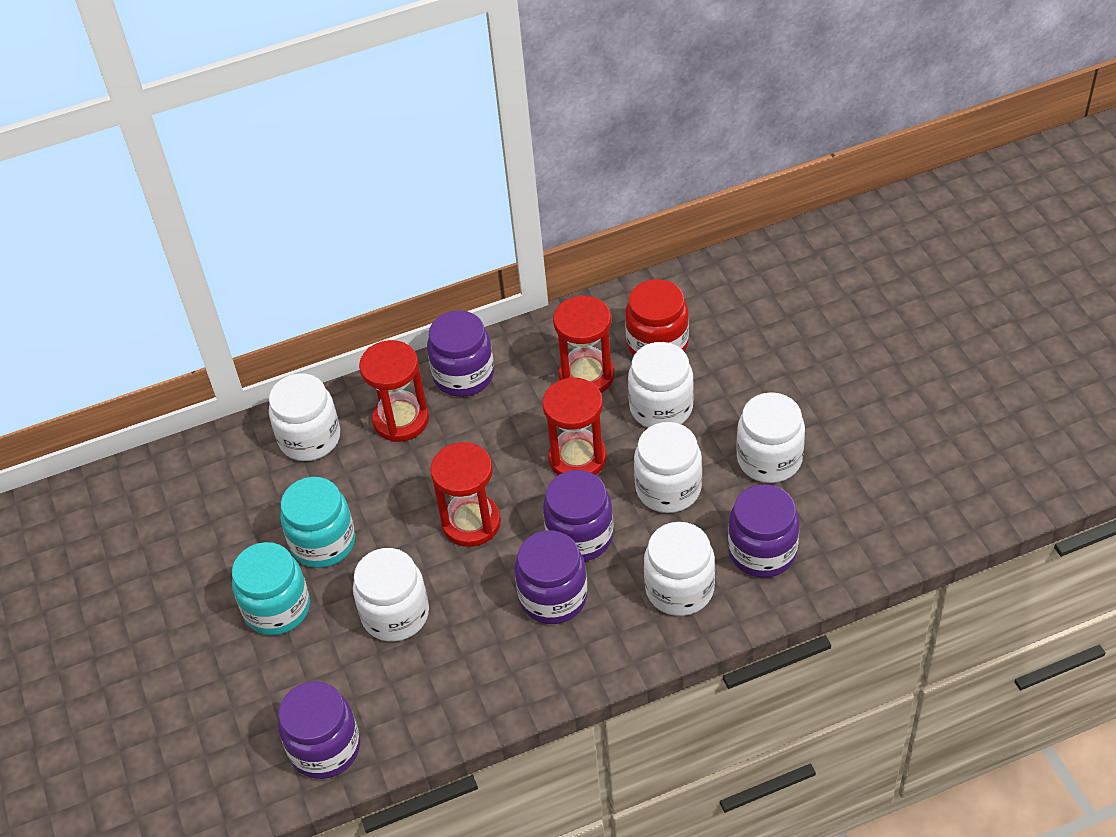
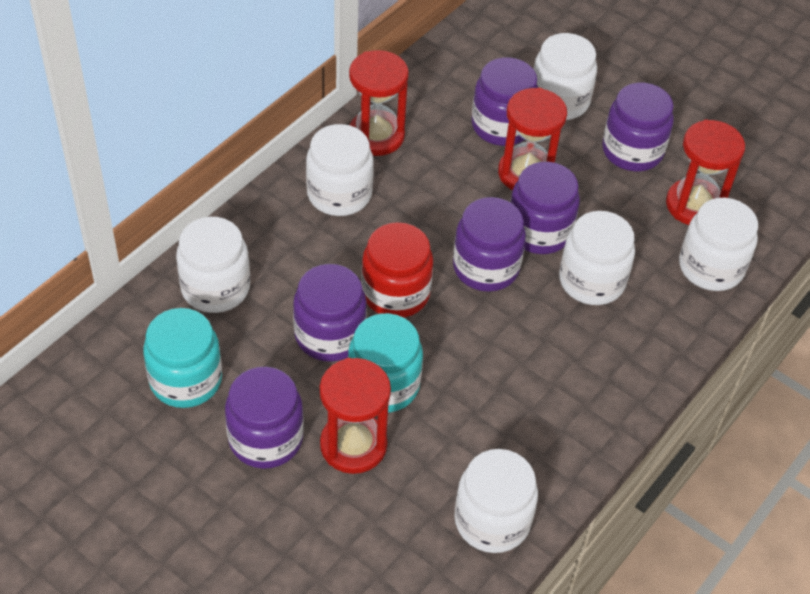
purple jar: 5 -> 6

